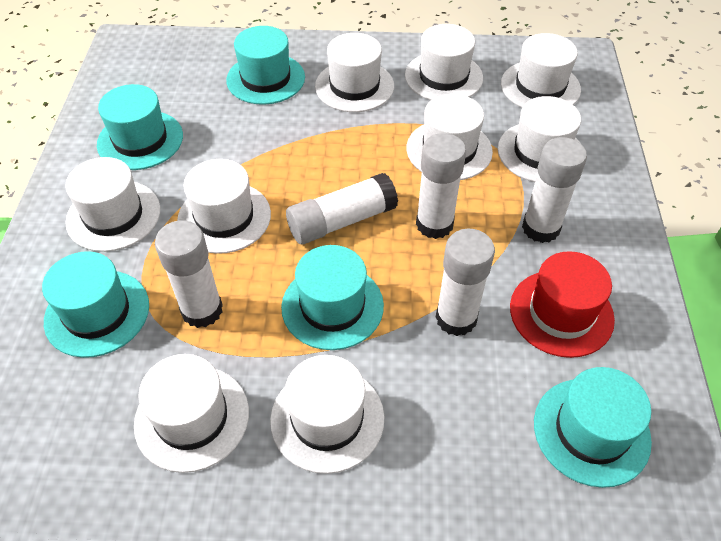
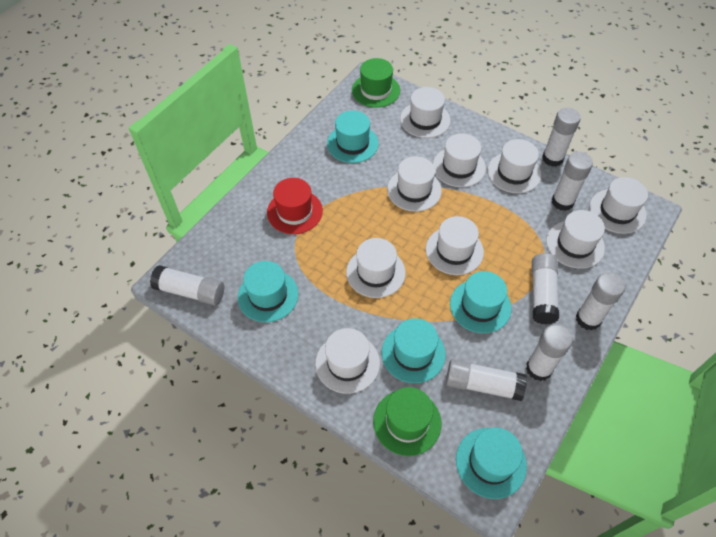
green hat: 0 -> 2
white glue stick: 5 -> 7

